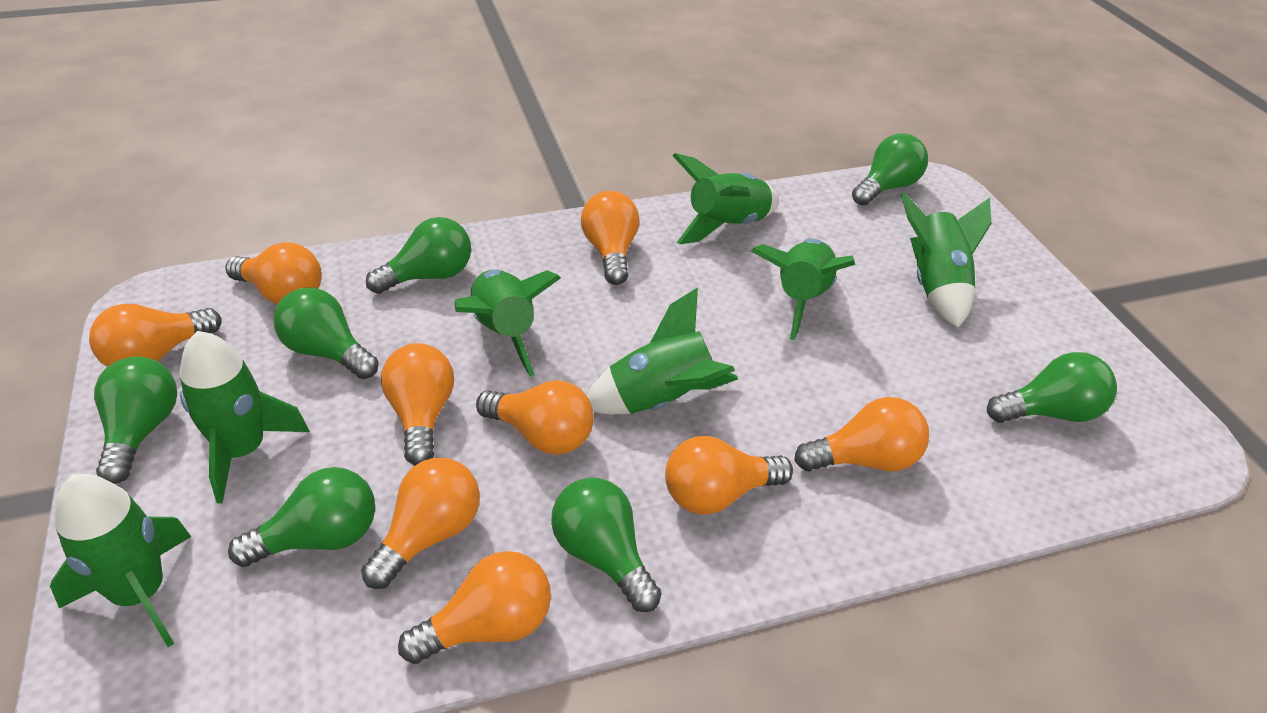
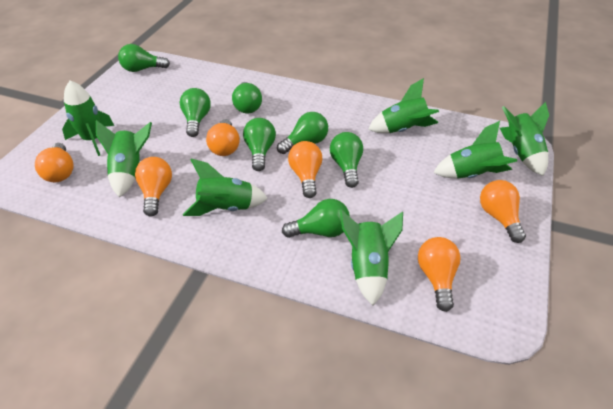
orange light bulb: 9 -> 6

